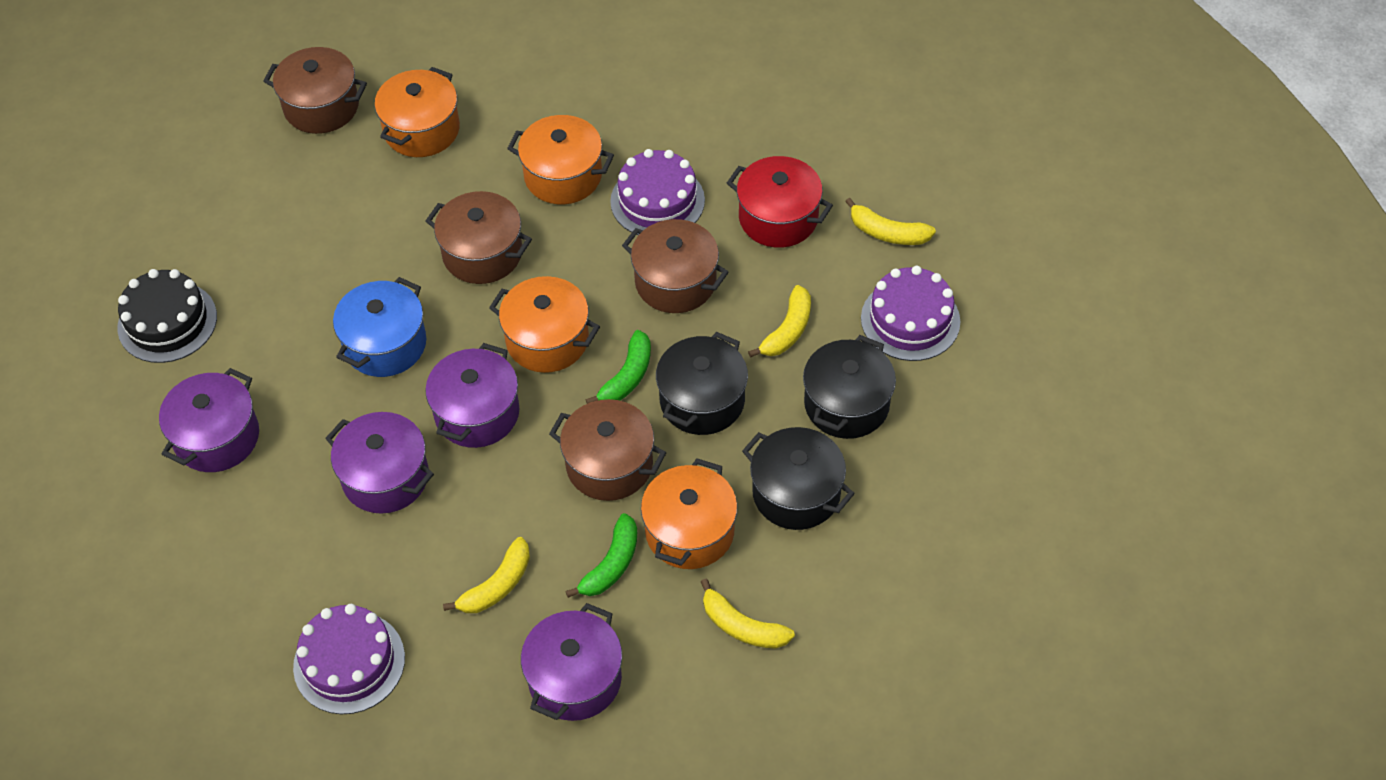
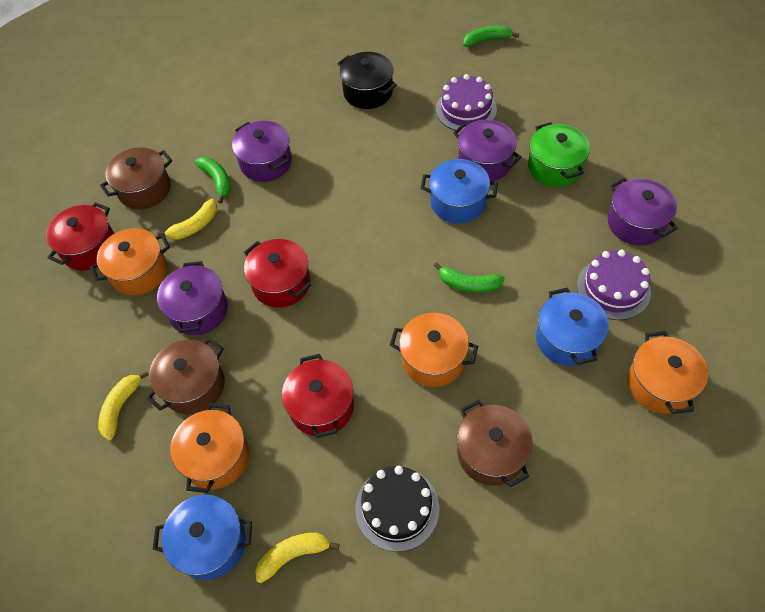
black pot: 3 -> 1
blue pot: 1 -> 3
brown pot: 4 -> 3
green banana: 2 -> 3
green pot: 0 -> 1
purple cake: 3 -> 2
red pot: 1 -> 3
yellow banana: 4 -> 3

